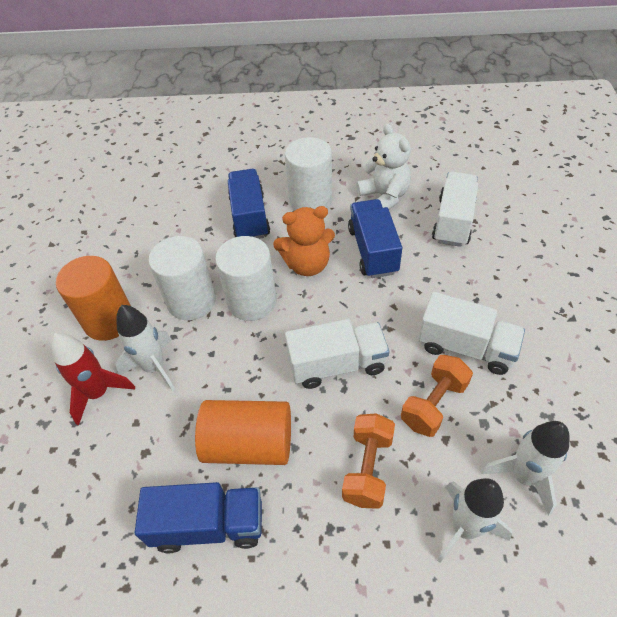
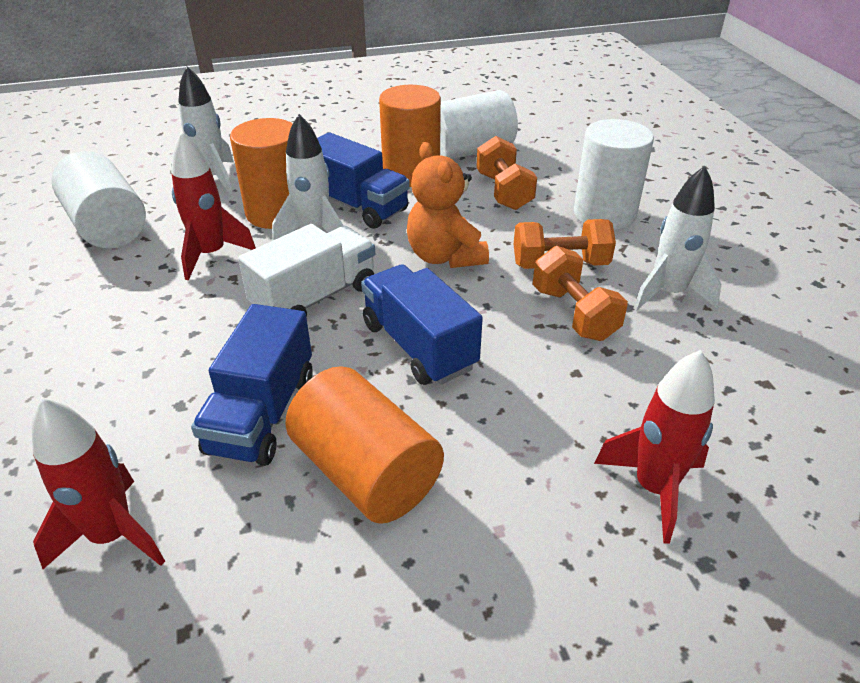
orange cylinder: 2 -> 3
orange dumbbell: 2 -> 3
red rocket: 1 -> 3
white teddy bear: 1 -> 0
white truck: 3 -> 1

